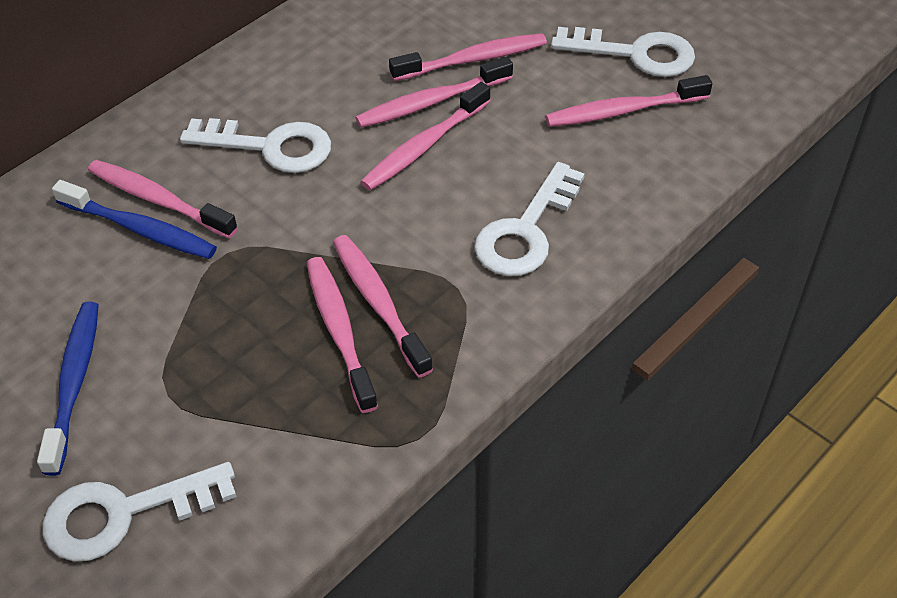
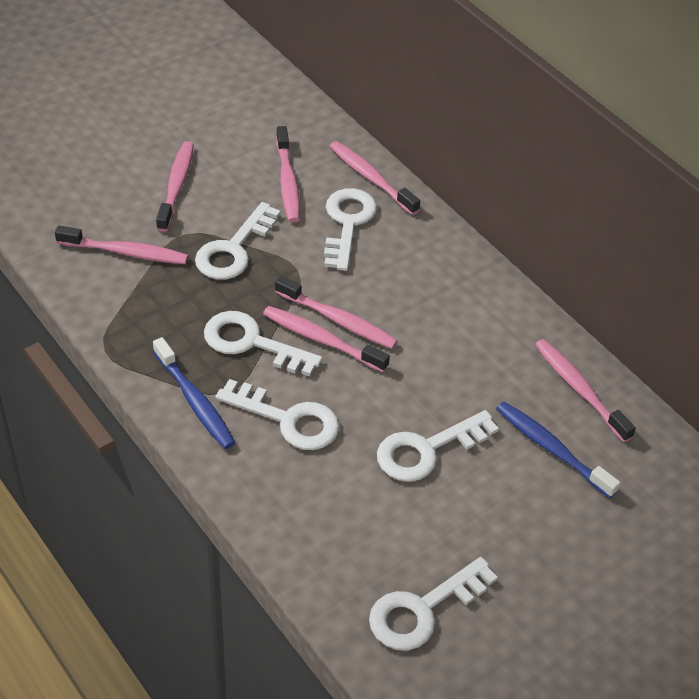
white key: 4 -> 6

